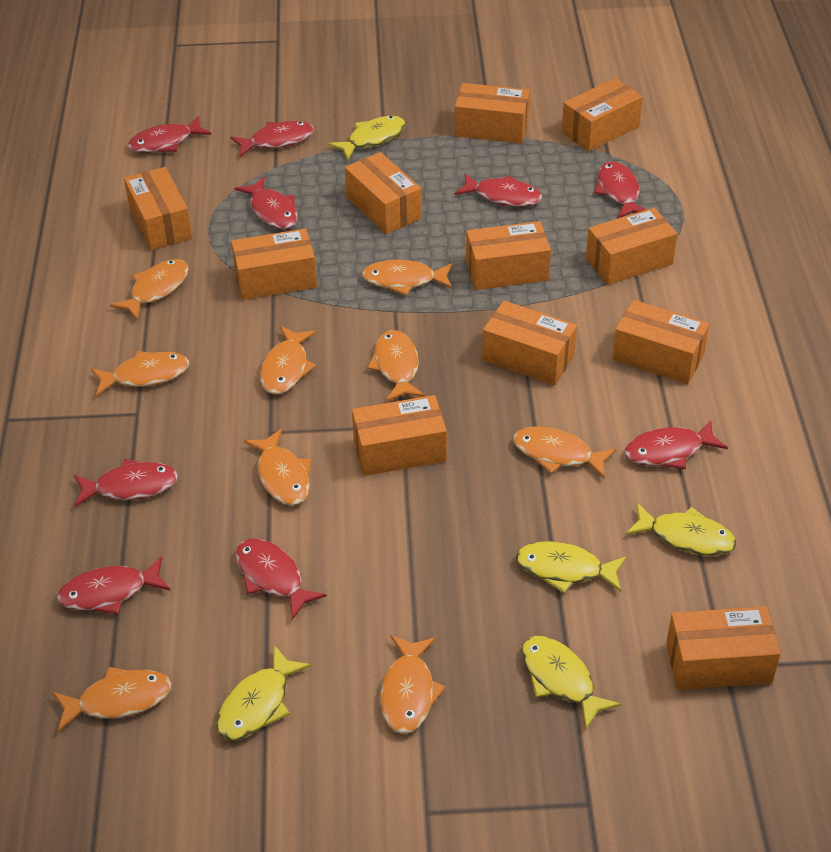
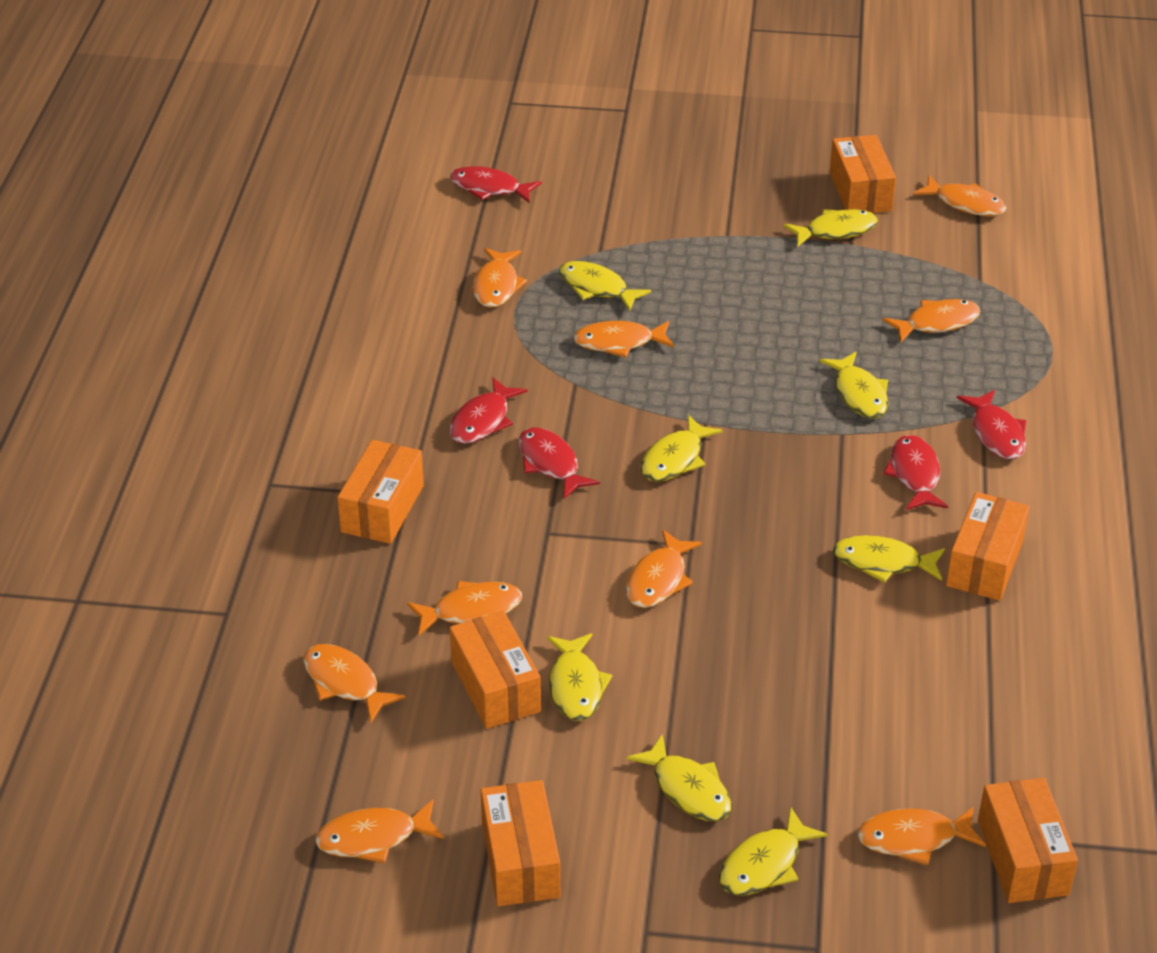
orange box: 11 -> 6
red fish: 9 -> 5
yellow fish: 5 -> 8

